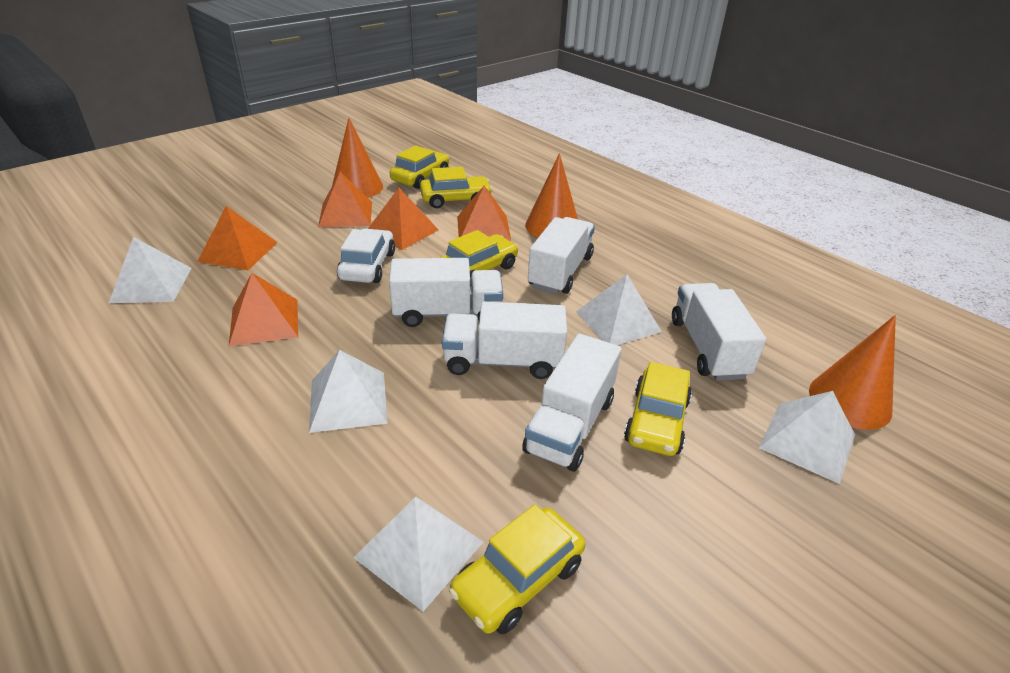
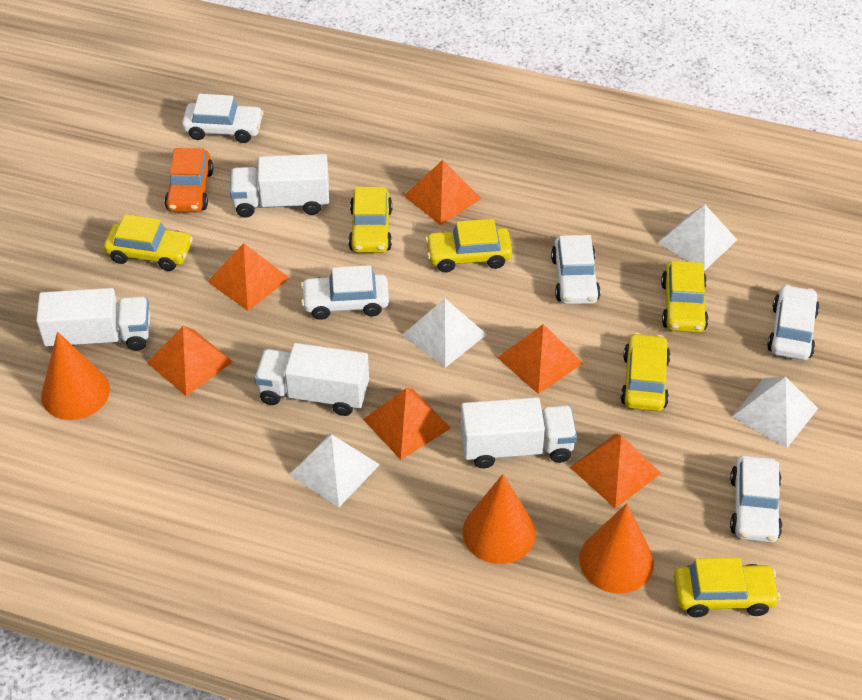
orange car: 0 -> 1
orange pyramid: 5 -> 6
white car: 1 -> 5
white pyramid: 5 -> 4
white truck: 5 -> 4
yellow car: 5 -> 6

